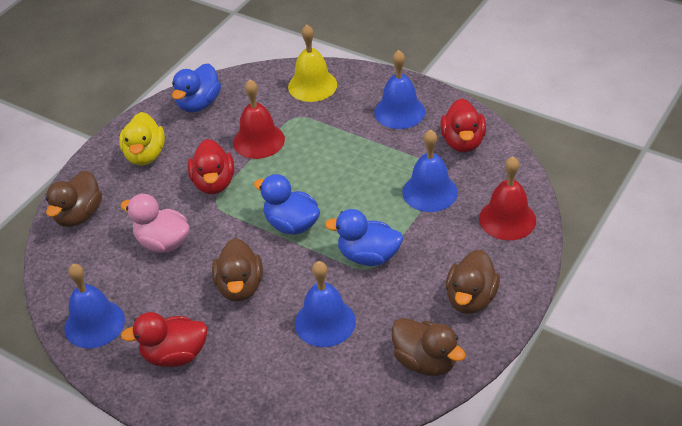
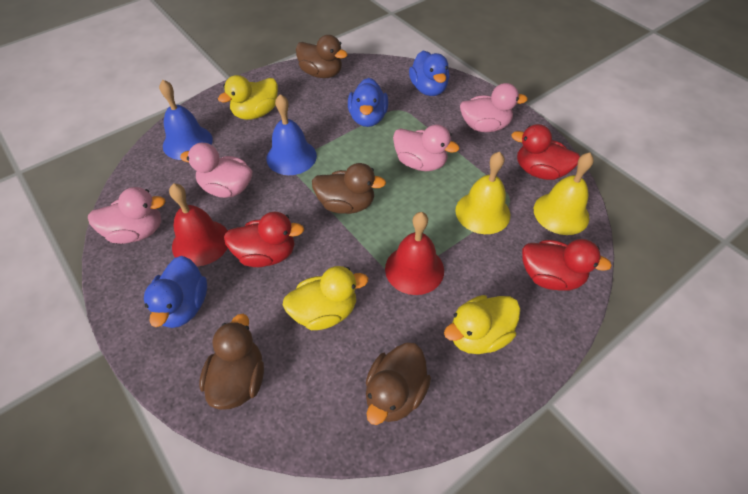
blue bell: 4 -> 2
pink duck: 1 -> 4
yellow bell: 1 -> 2
yellow duck: 1 -> 3

